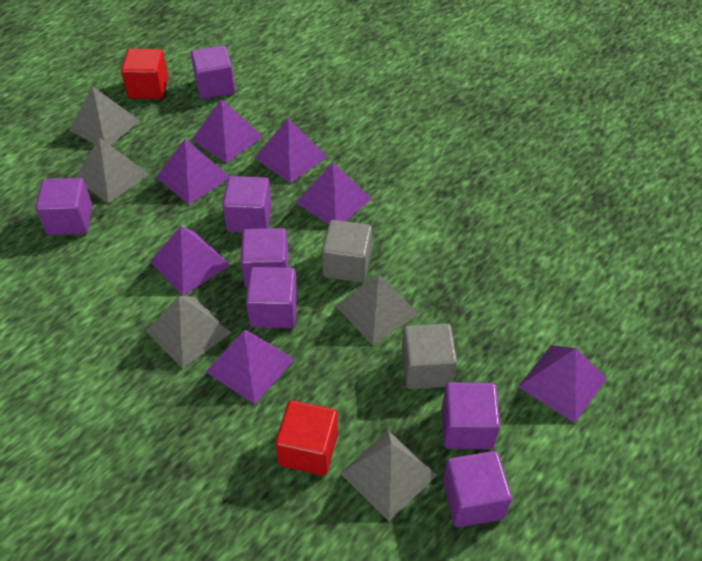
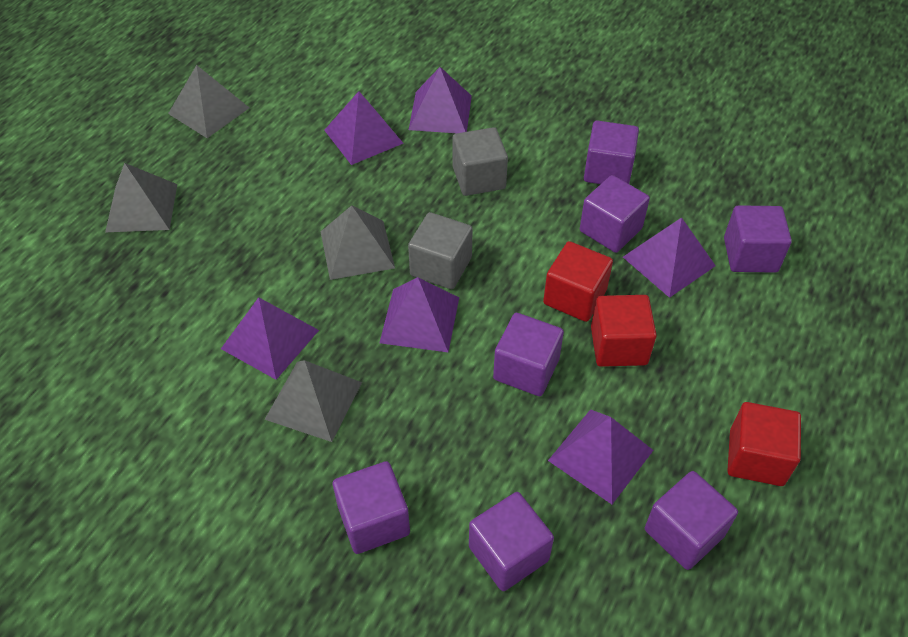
grey pyramid: 5 -> 4
purple pyramid: 7 -> 6
red cube: 2 -> 3

